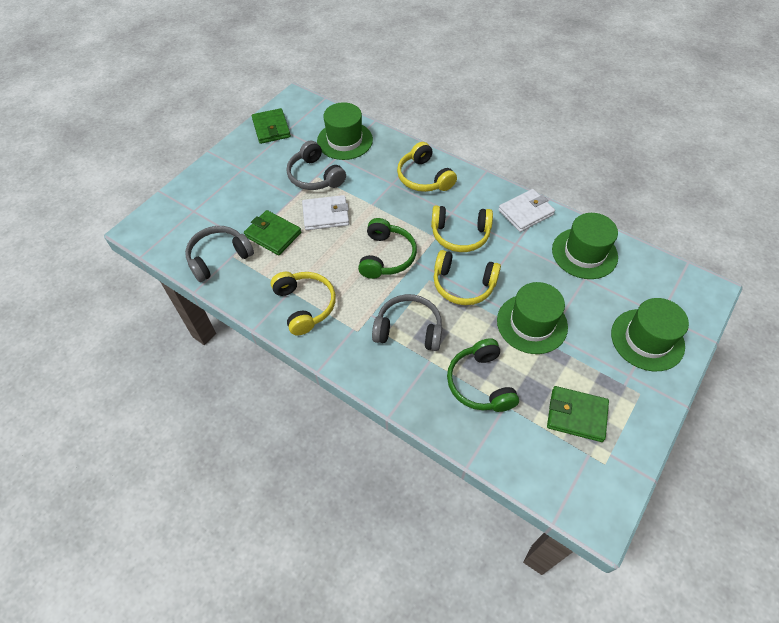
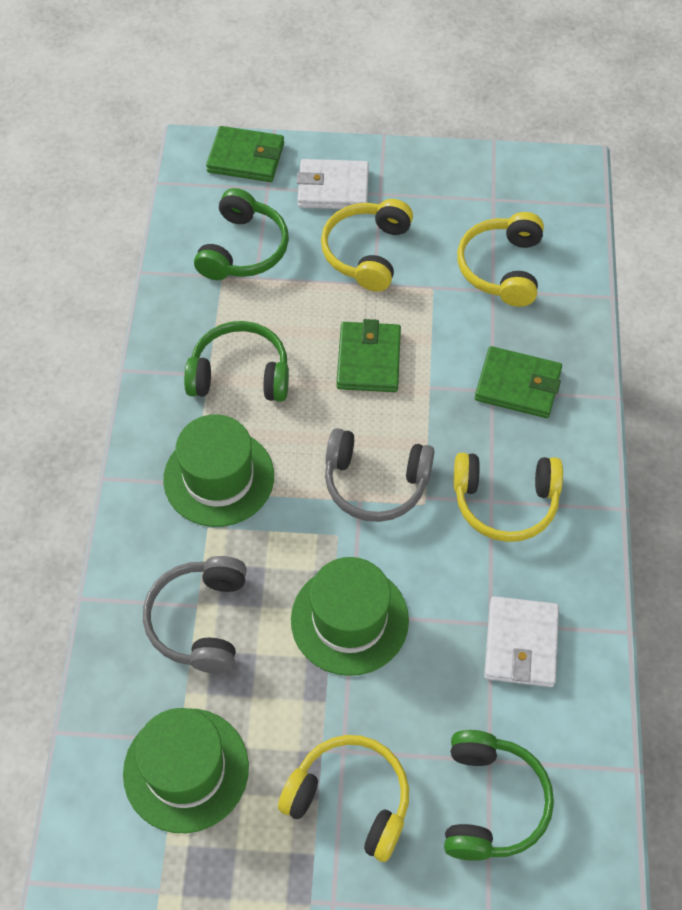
green hat: 4 -> 3
green headphones: 2 -> 3
grey headphones: 3 -> 2

